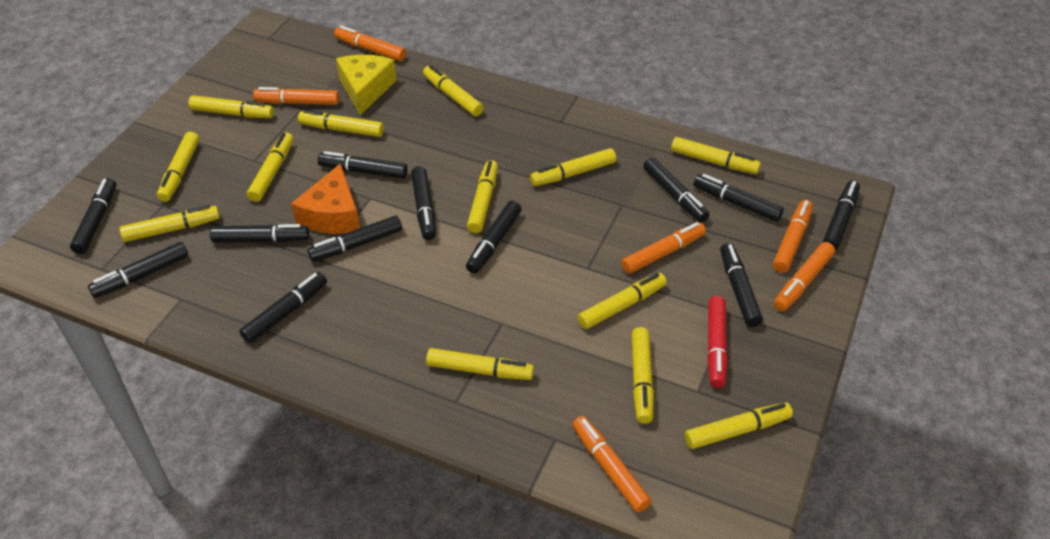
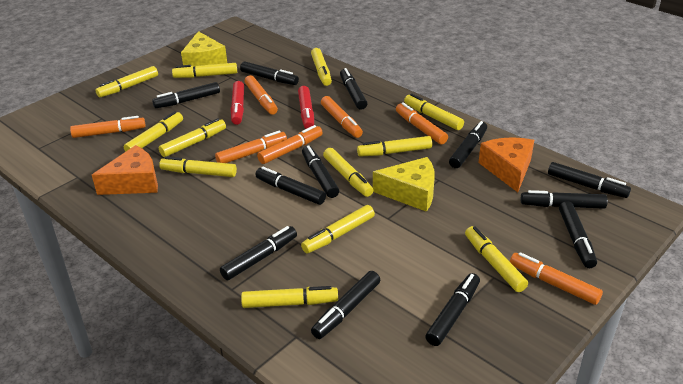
orange cheese: 1 -> 2
orange marker: 6 -> 7
red marker: 1 -> 2
yellow cheese: 1 -> 2
yellow marker: 13 -> 12

